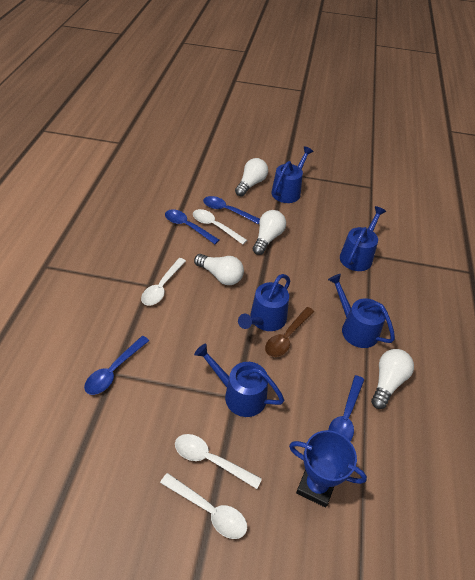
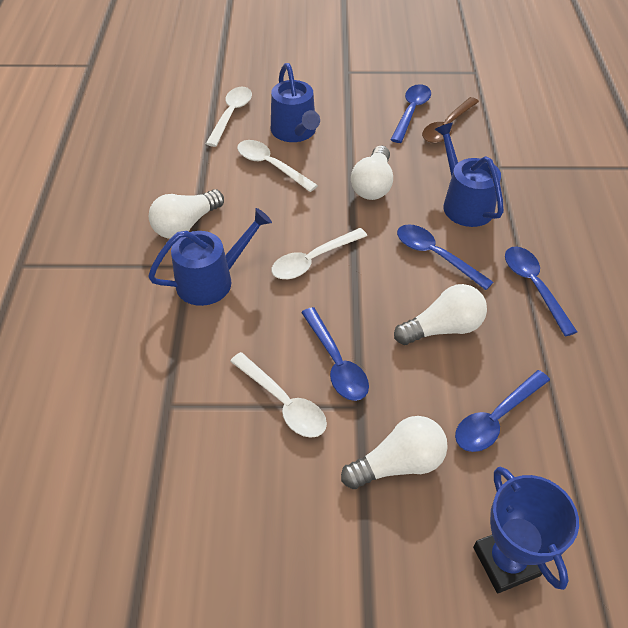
blue spoon: 4 -> 5
blue watering can: 5 -> 3

